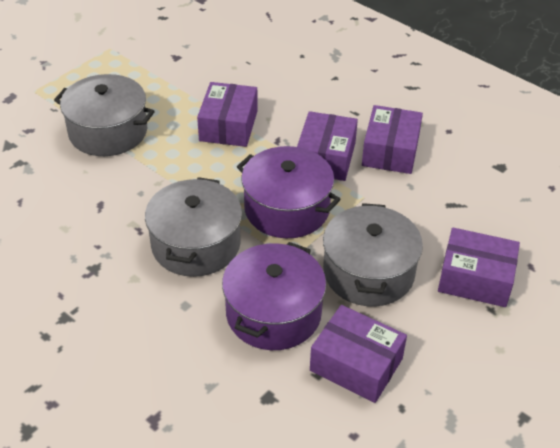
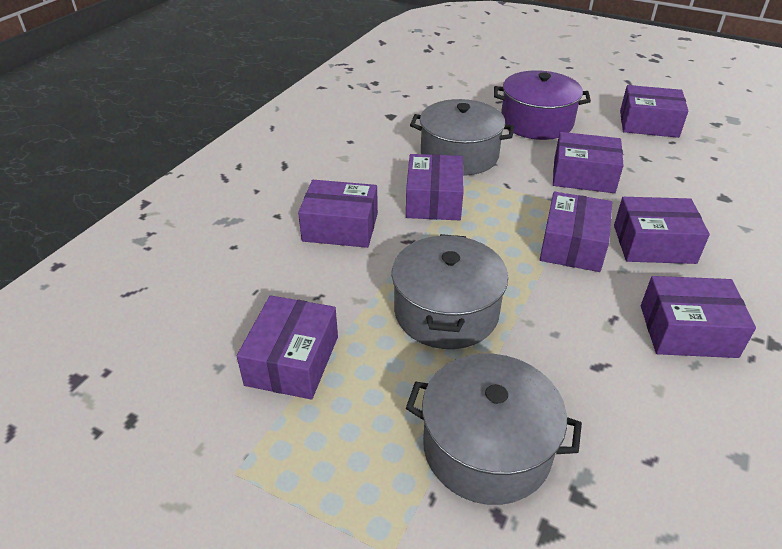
purple box: 5 -> 8
purple pot: 2 -> 1

